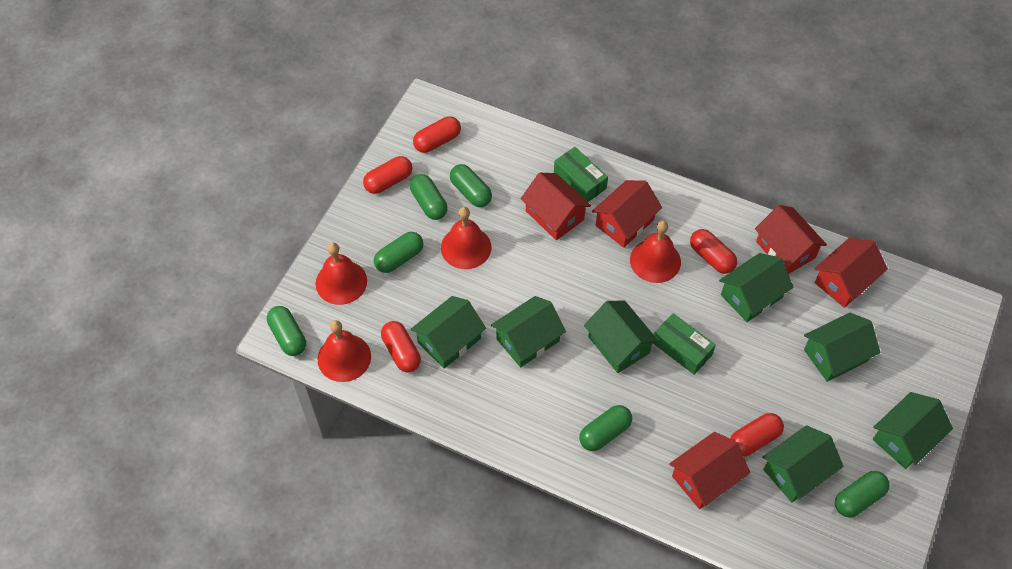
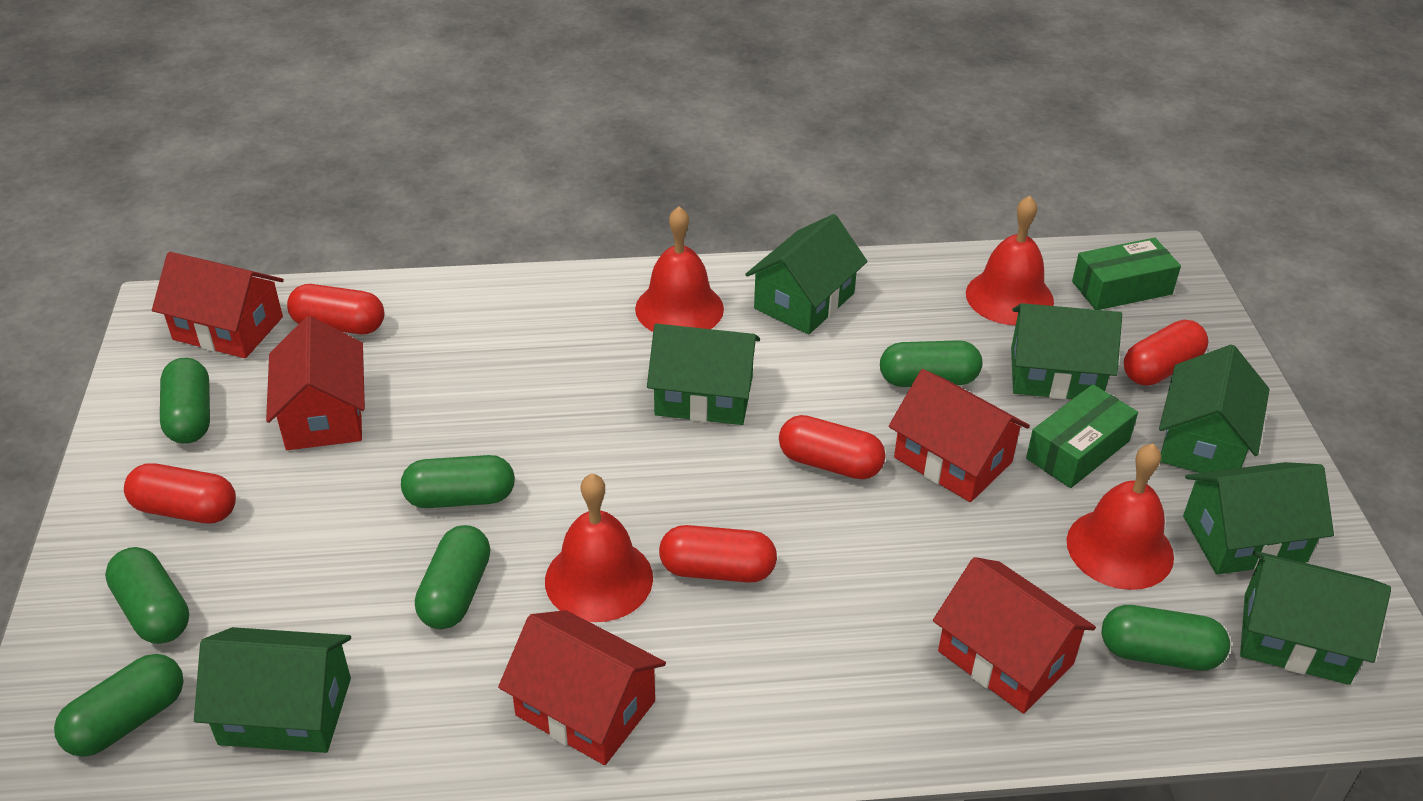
green capsule: 6 -> 7

